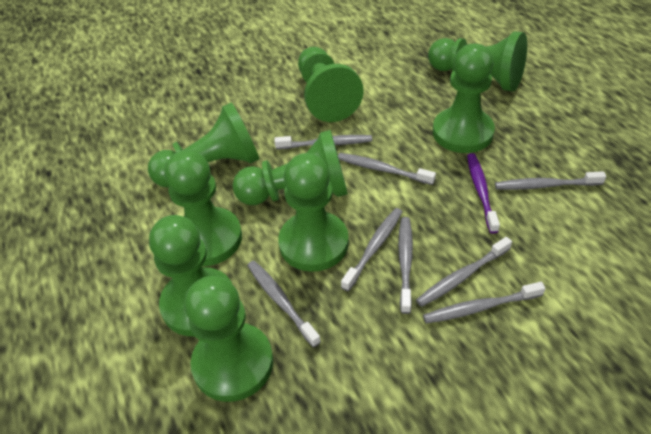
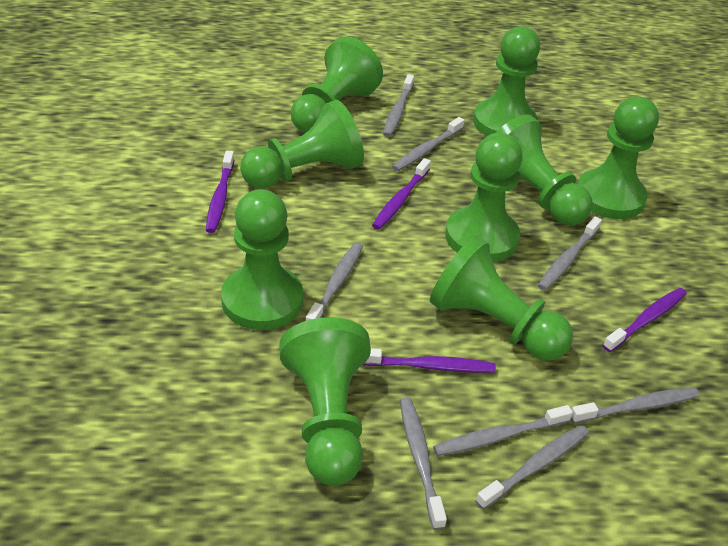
purple toothbrush: 1 -> 4

